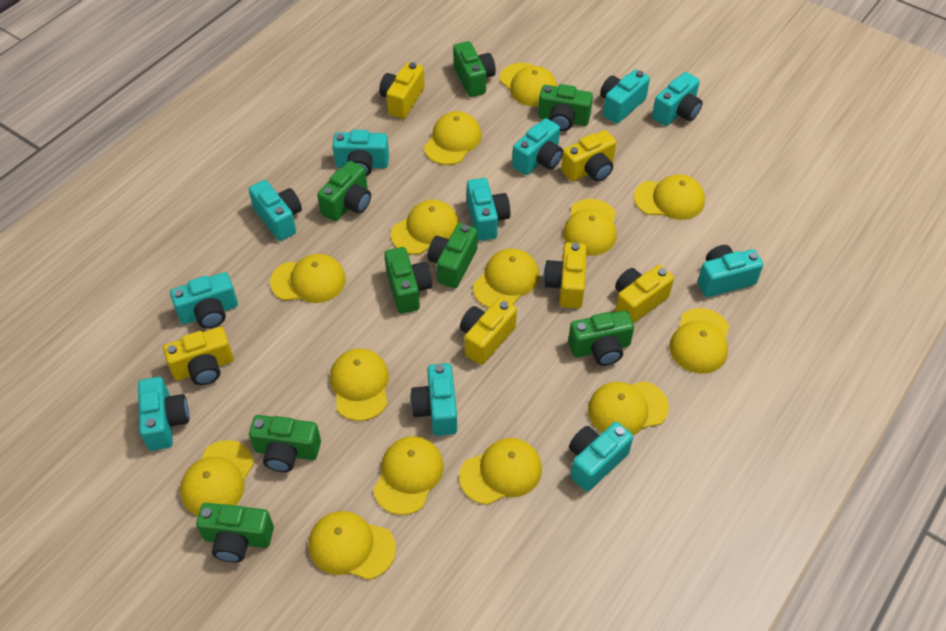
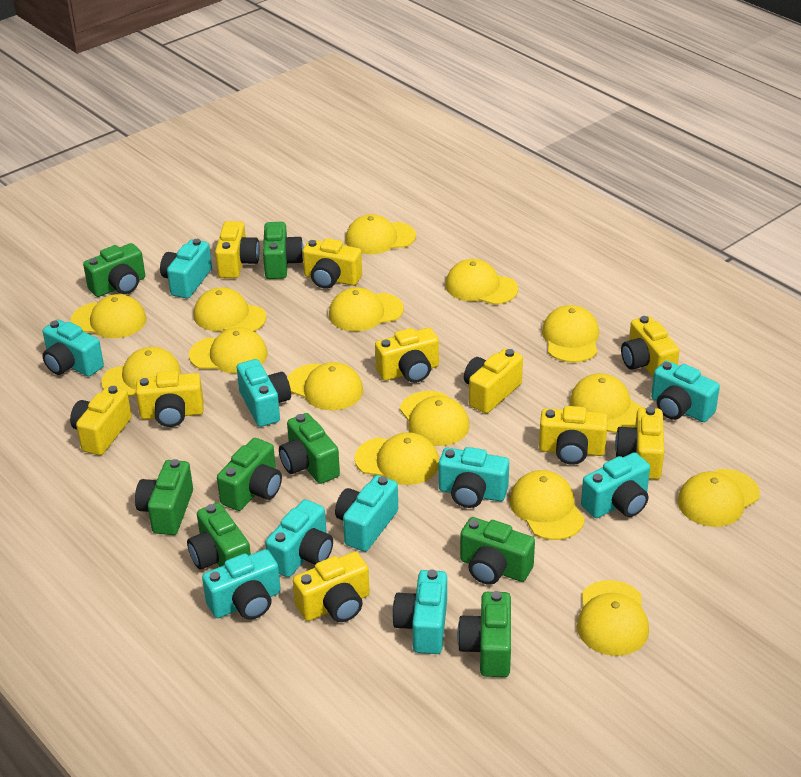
turquoise camera: 11 -> 10
yellow camera: 6 -> 10
yellow cap: 14 -> 15

